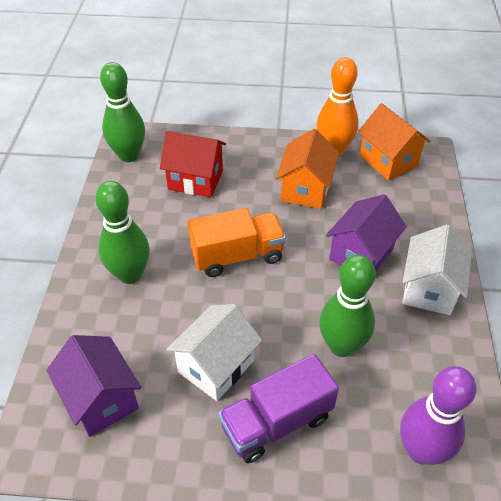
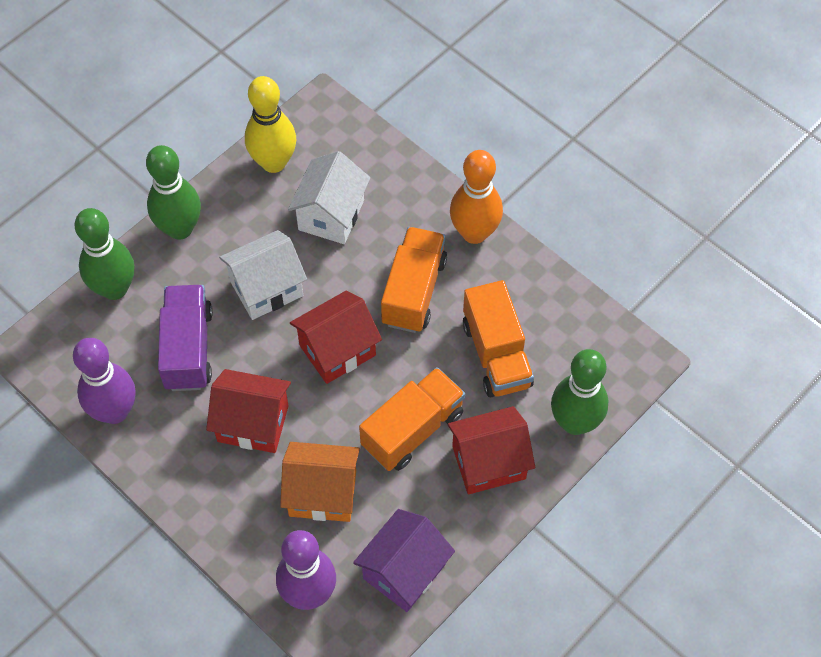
orange house: 2 -> 1
orange truck: 1 -> 3
purple bowling pin: 1 -> 2
purple house: 2 -> 1
red house: 1 -> 3
yellow bowling pin: 0 -> 1

